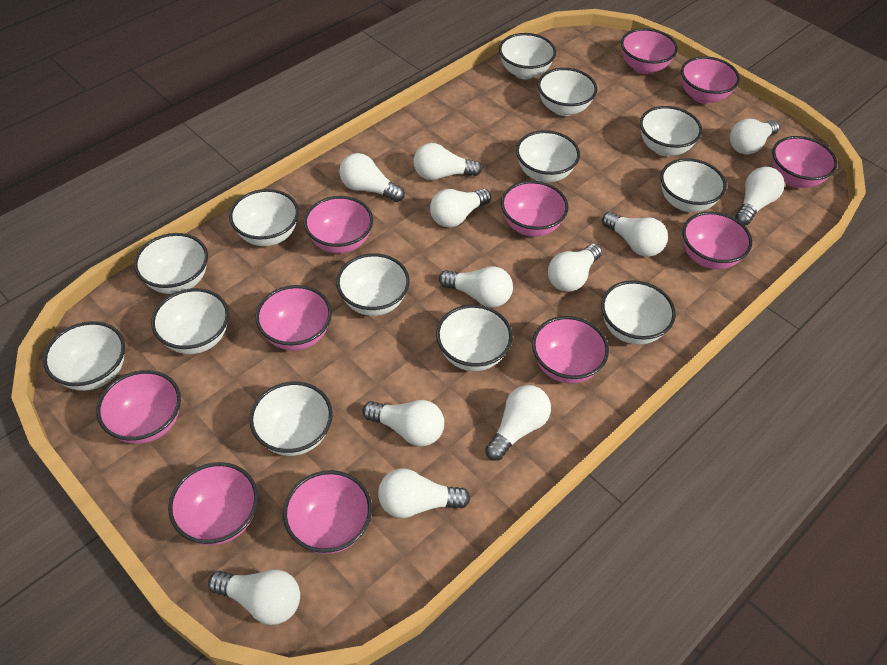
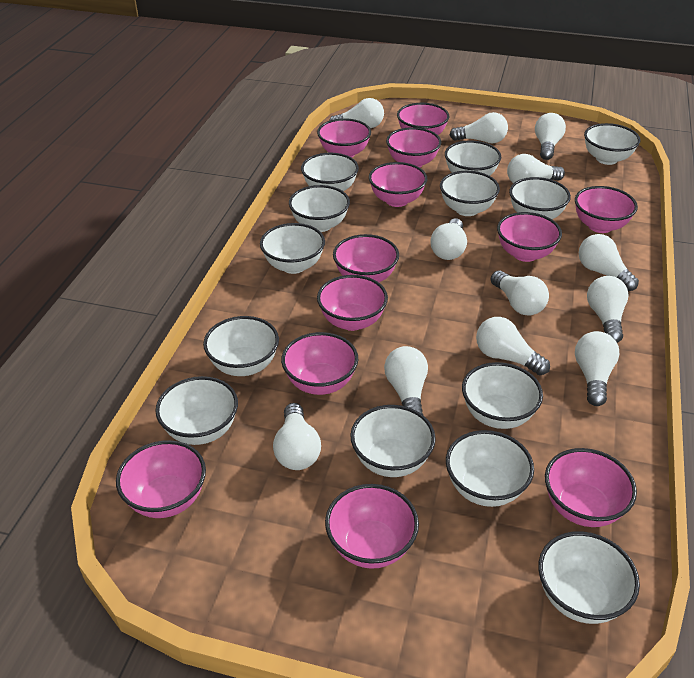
pink bowl: 11 -> 12

